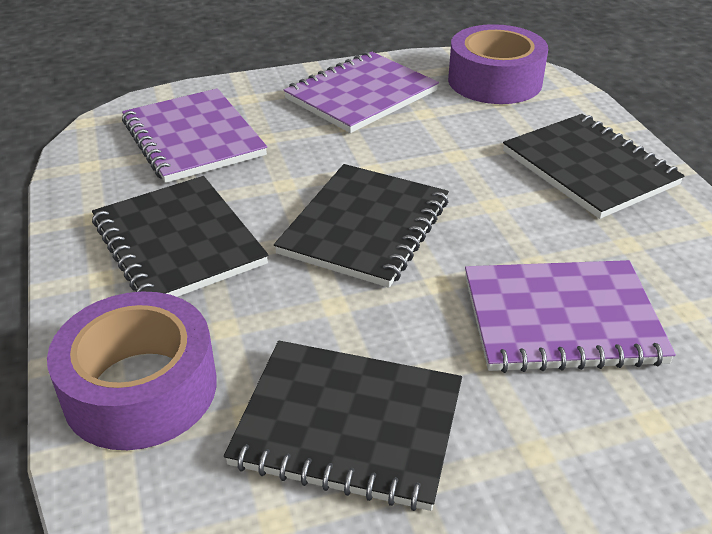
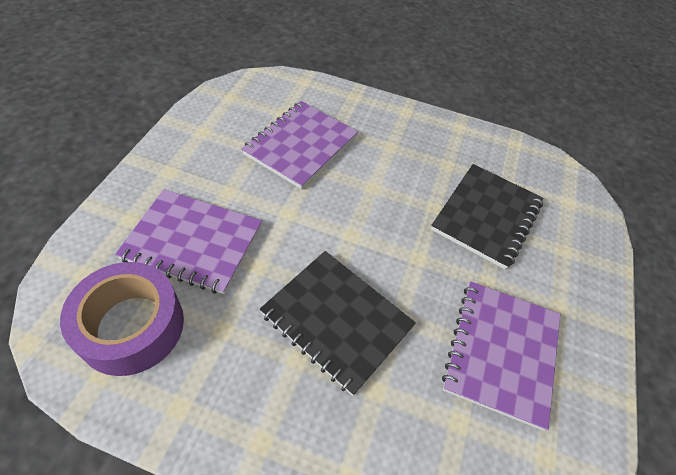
black notebook: 4 -> 2
purple tape: 2 -> 1

